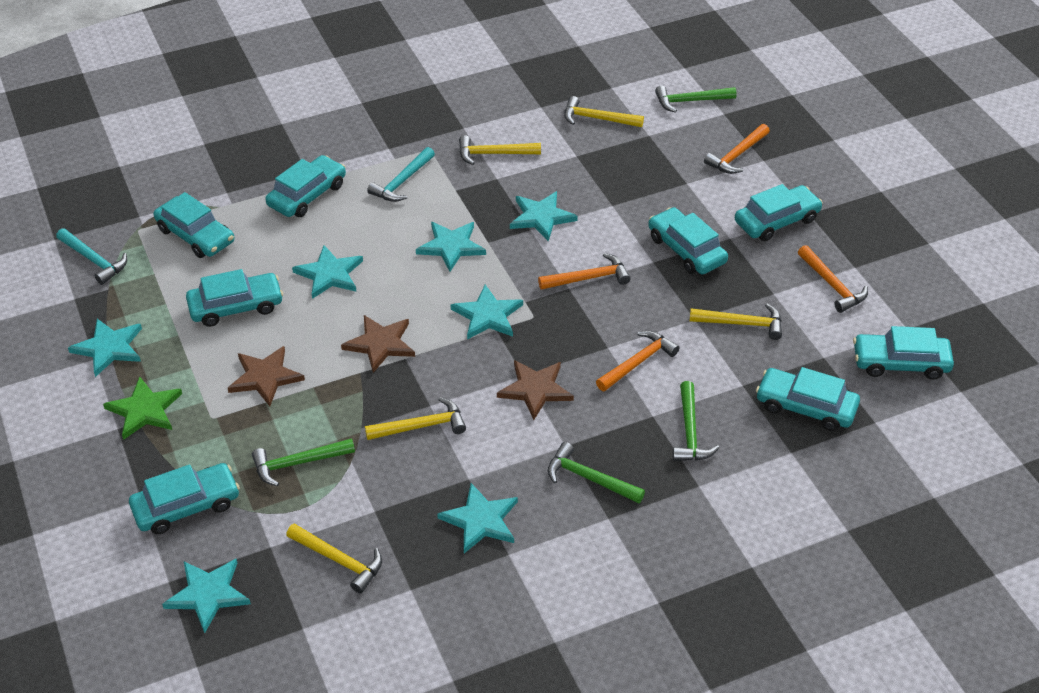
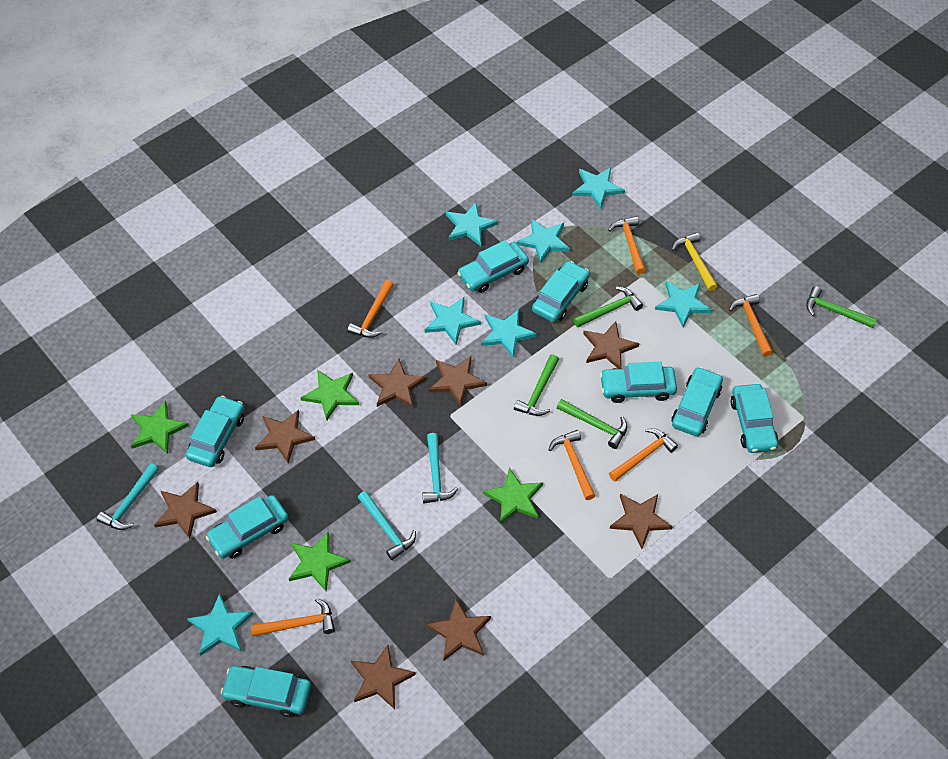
brown star: 3 -> 8
green star: 1 -> 4
orange hammer: 4 -> 6
turquoise hammer: 2 -> 3
yellow hammer: 5 -> 1

